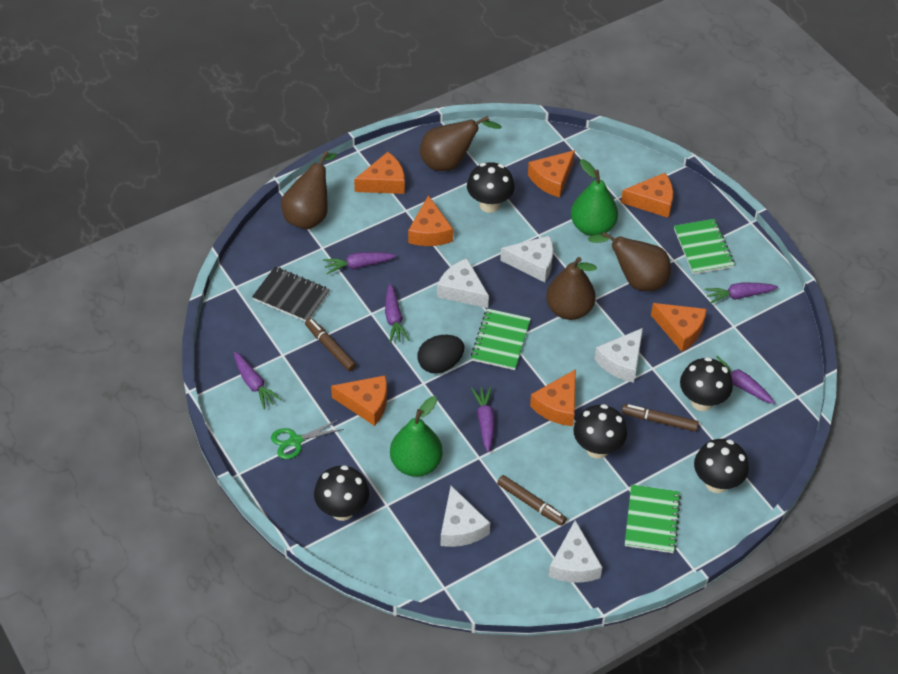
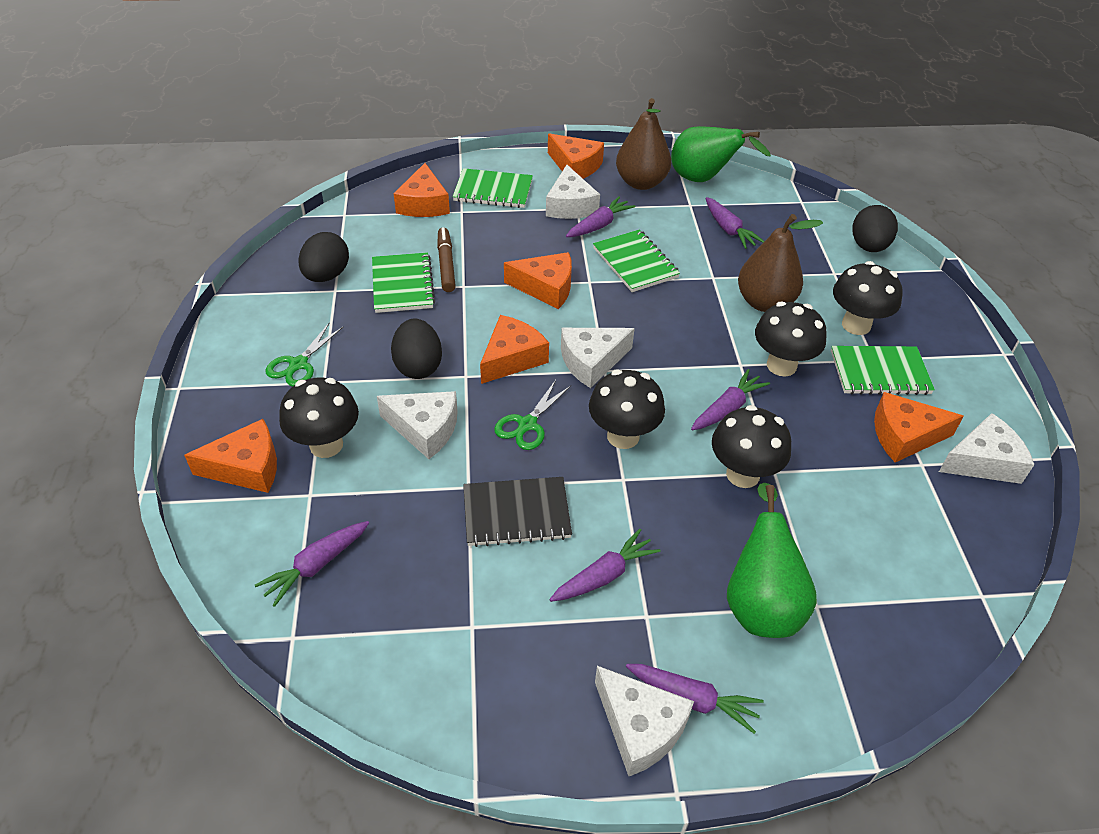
black egg: 1 -> 3
brown marker: 3 -> 1
brown pear: 4 -> 2
green notebook: 3 -> 4
green scissors: 1 -> 2
orange cheese: 7 -> 6

